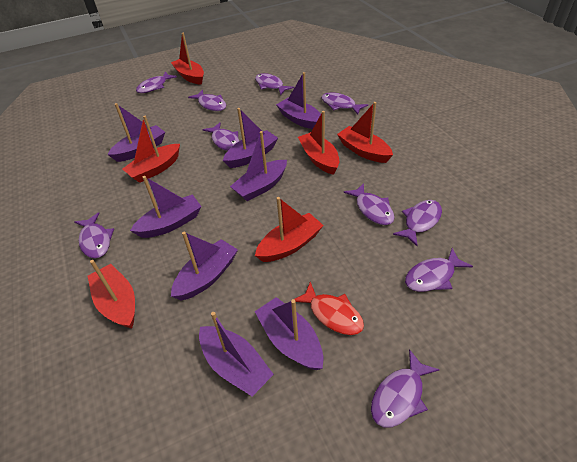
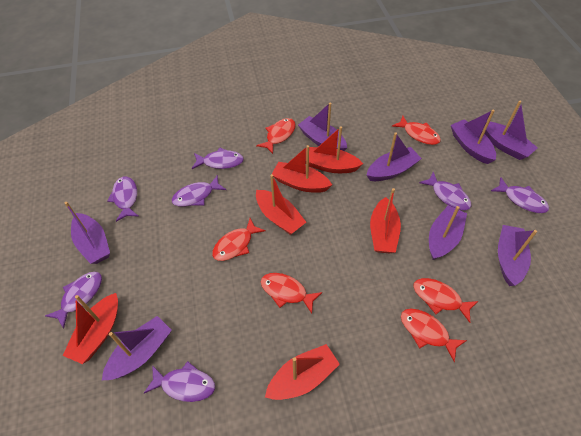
purple fish: 10 -> 7
red fish: 1 -> 6

